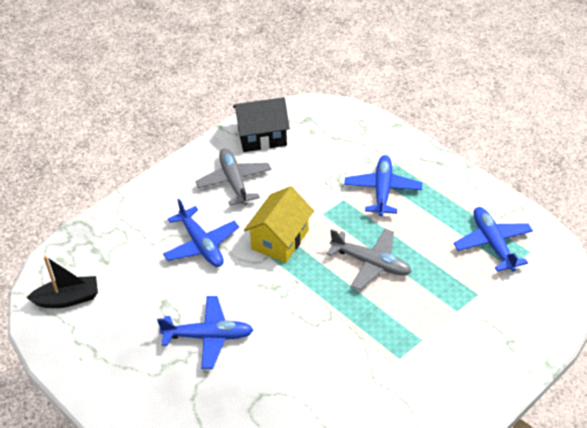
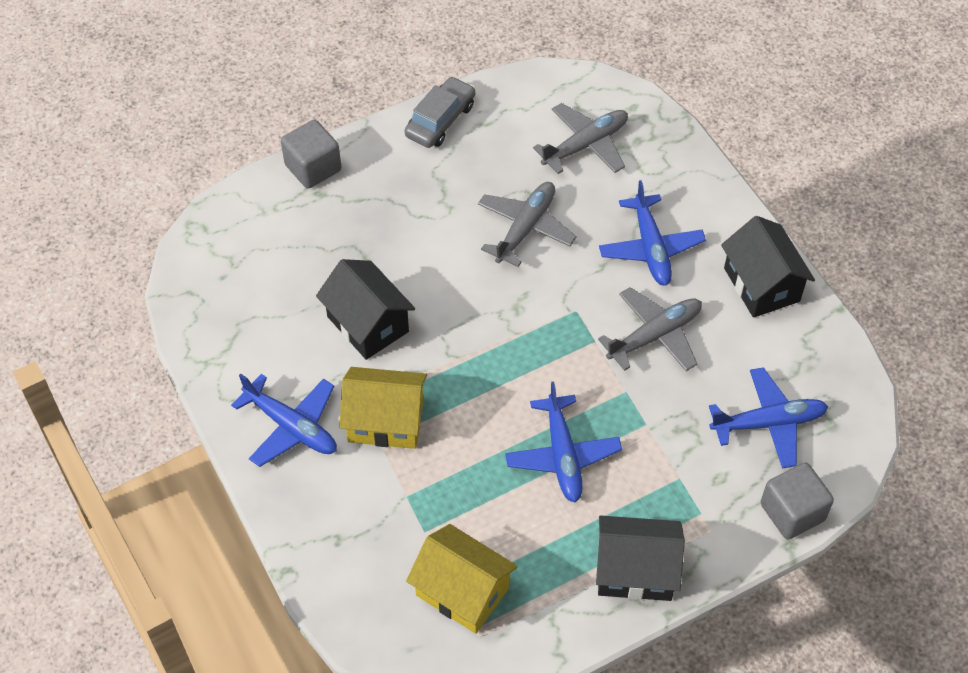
black boat: 1 -> 0
black house: 1 -> 3
grey car: 0 -> 1
grey cube: 0 -> 2
grey plane: 2 -> 3
yellow house: 1 -> 2

